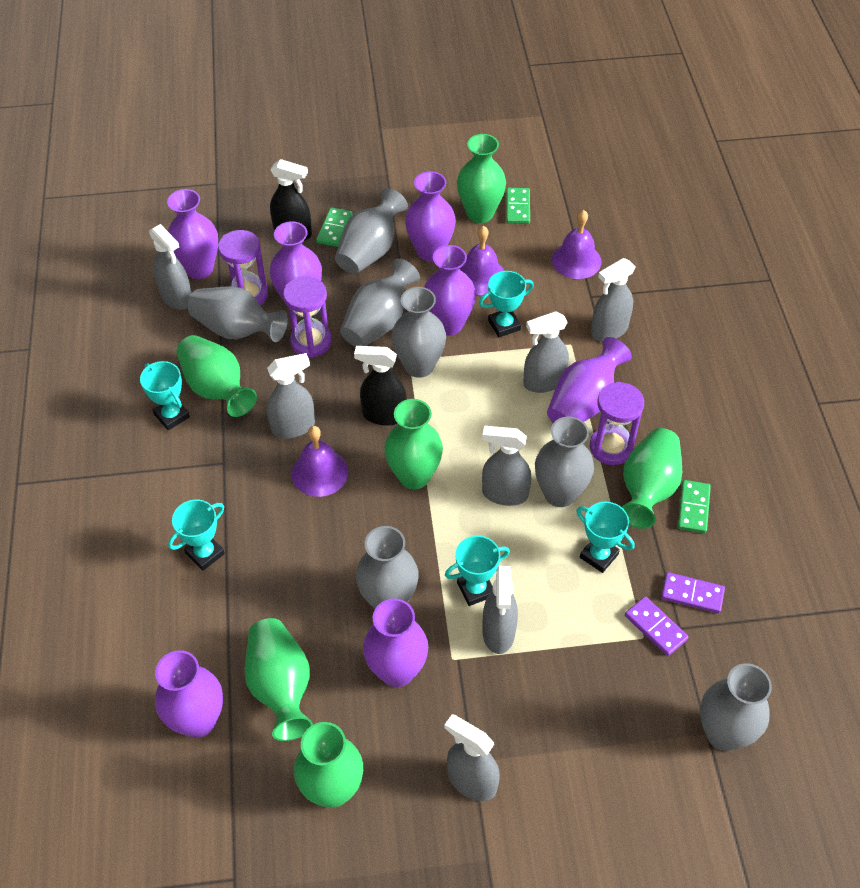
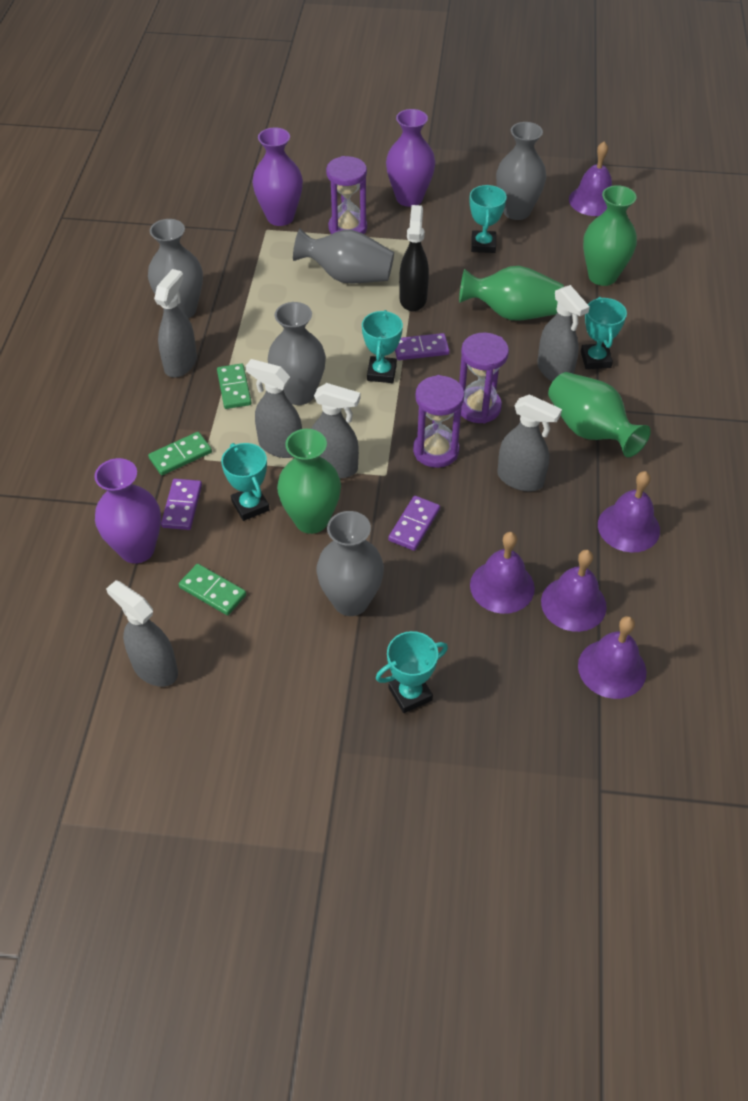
black spray bottle: 2 -> 1
green vase: 6 -> 4
grey spray bottle: 7 -> 6
grey vase: 7 -> 5
purple bell: 3 -> 5
purple domino: 2 -> 3
purple vase: 7 -> 3

